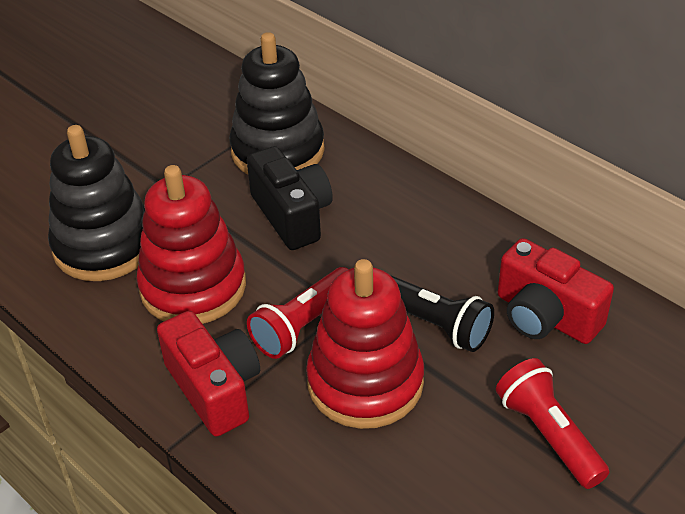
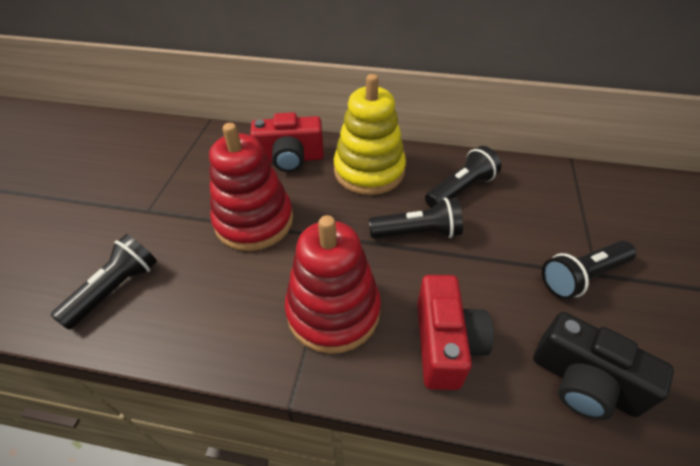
black flashlight: 1 -> 4
black stacking toy: 2 -> 0
red flashlight: 2 -> 0
yellow stacking toy: 0 -> 1

